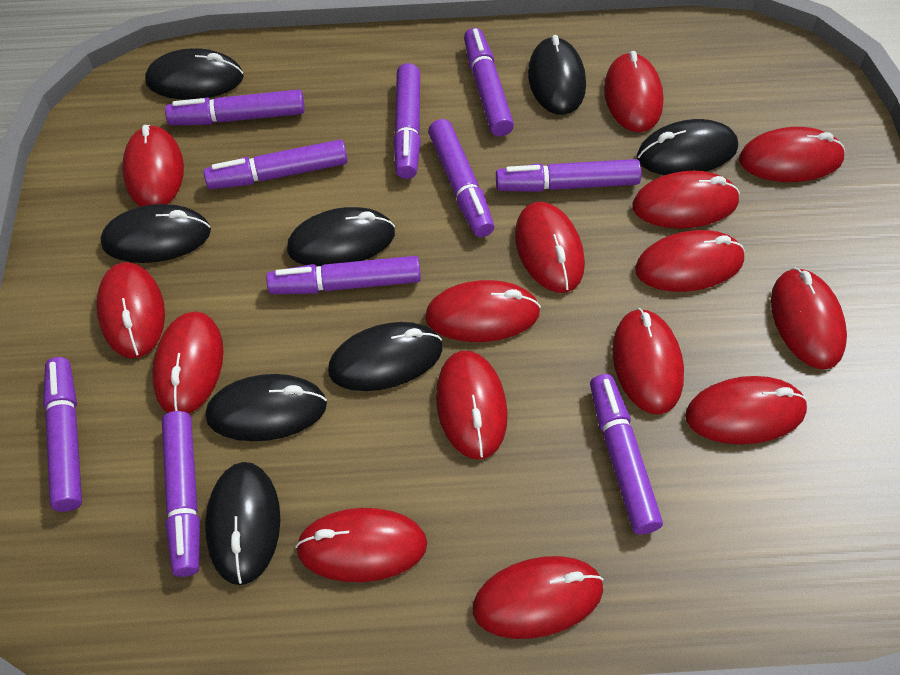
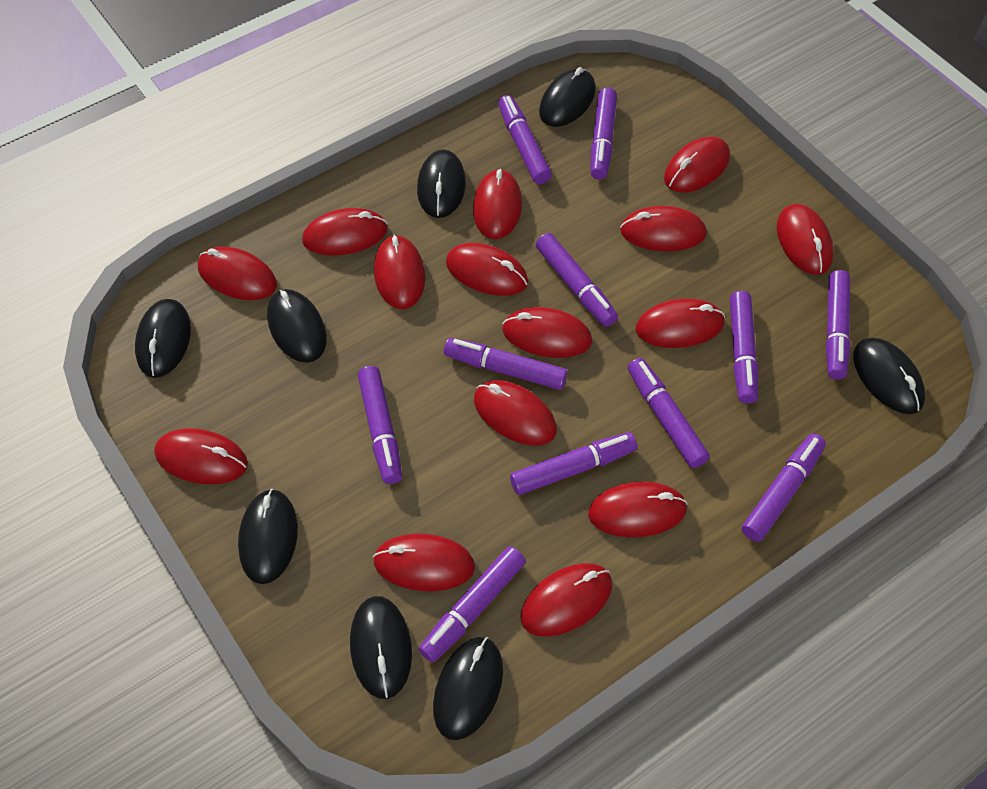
purple marker: 10 -> 11

